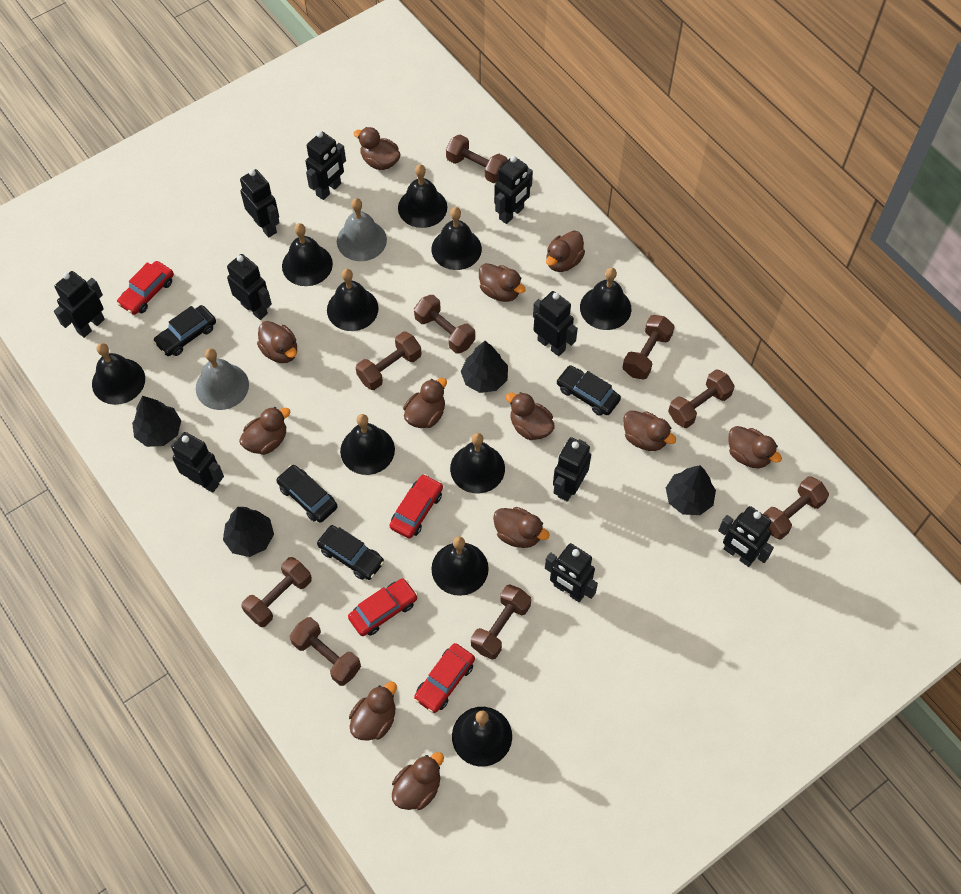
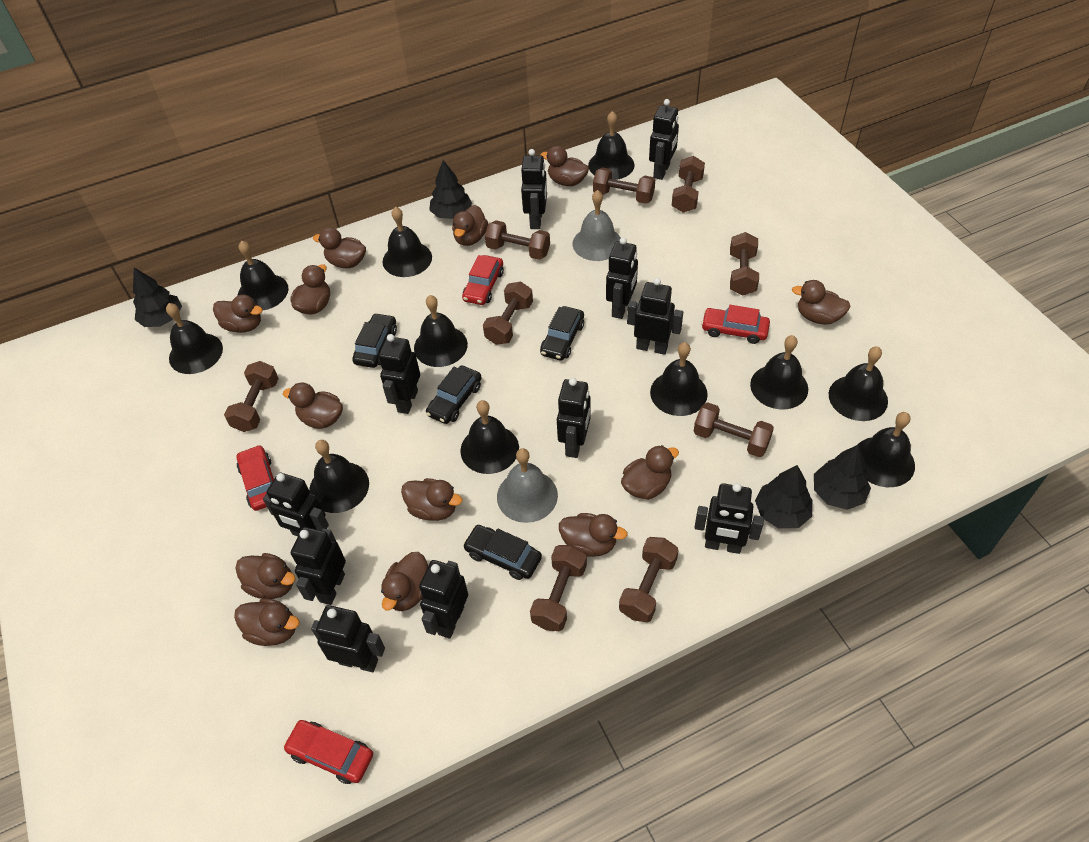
black bell: 10 -> 11
black robot: 10 -> 11
brown duck: 12 -> 13

